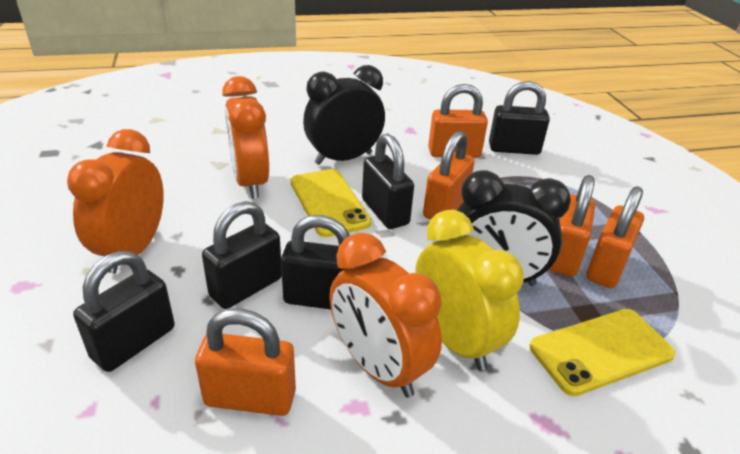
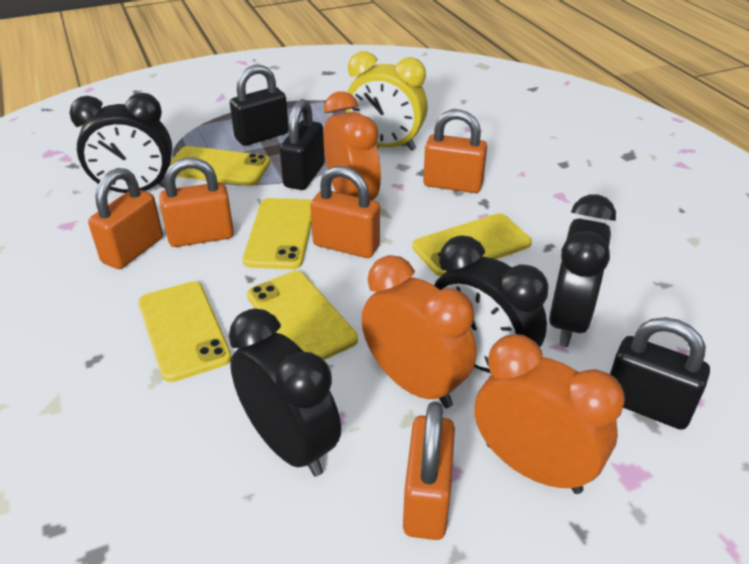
black clock: 2 -> 4
black padlock: 5 -> 3
yellow phone: 2 -> 5

